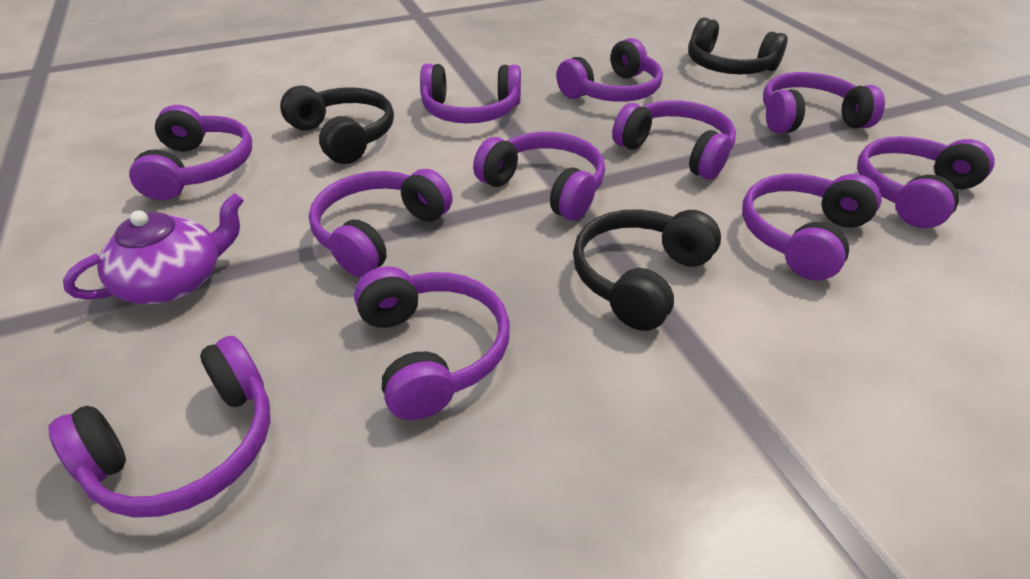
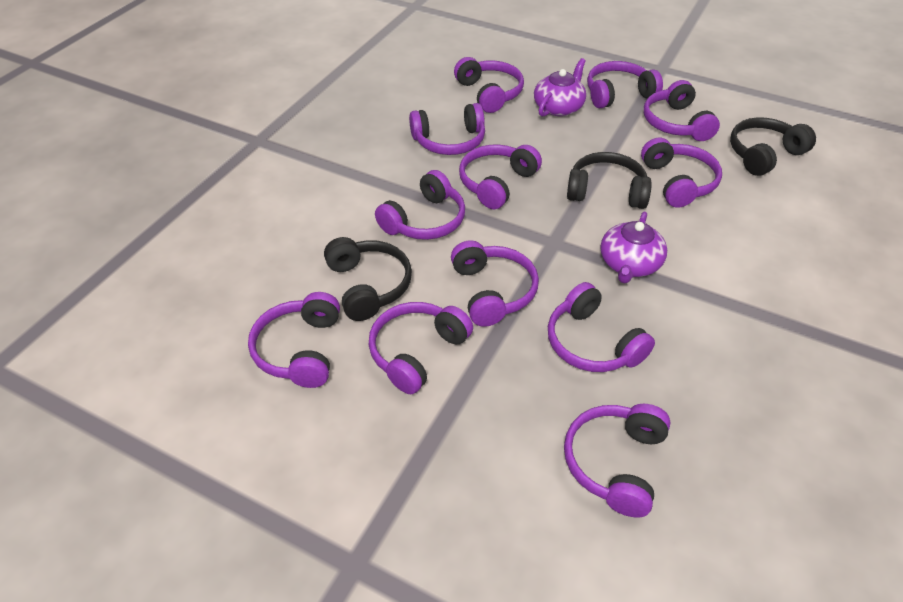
purple headphones: 11 -> 12
purple teapot: 1 -> 2

